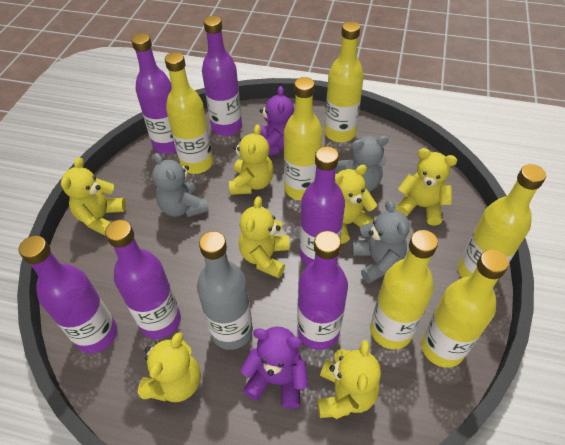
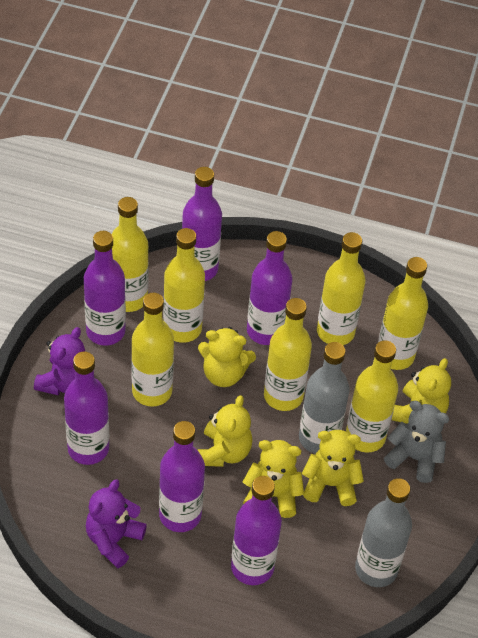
grey bottle: 1 -> 2
grey teddy bear: 3 -> 1
yellow bottle: 6 -> 7
yellow teddy bear: 7 -> 5

